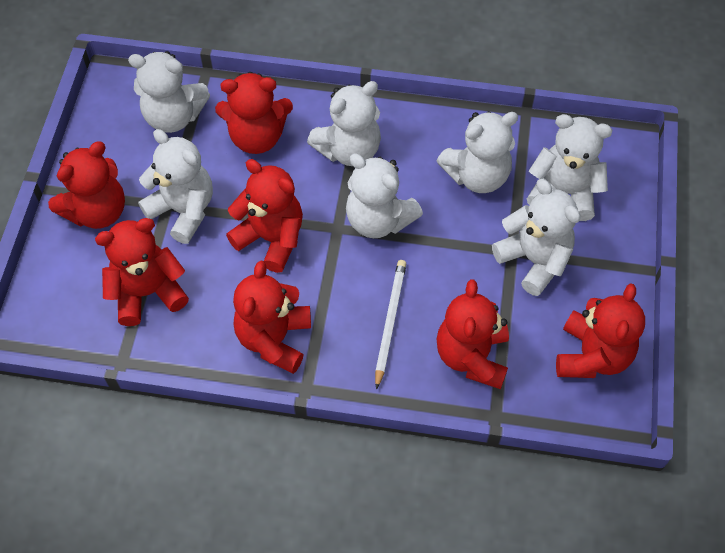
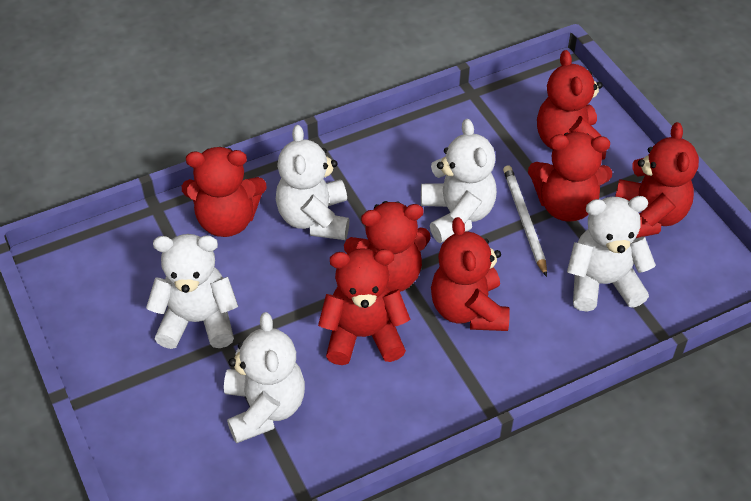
white teddy bear: 7 -> 5

